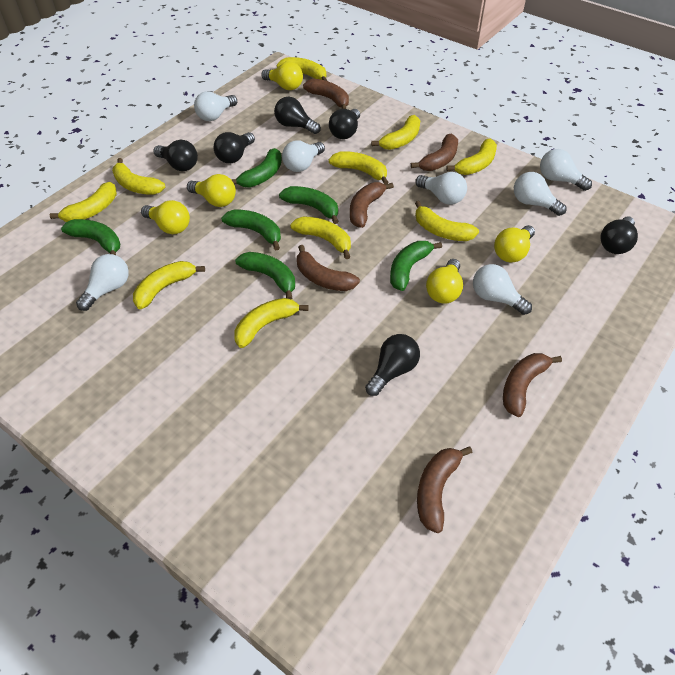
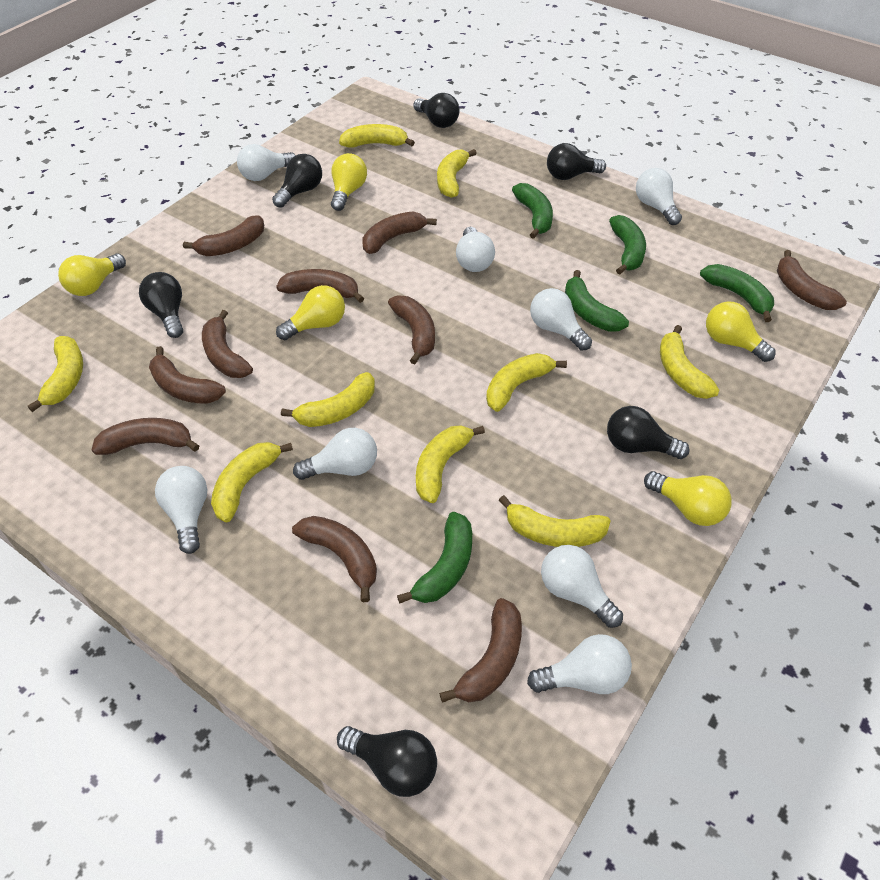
brown banana: 6 -> 10
green banana: 6 -> 5
white light bulb: 7 -> 8
yellow banana: 10 -> 9

